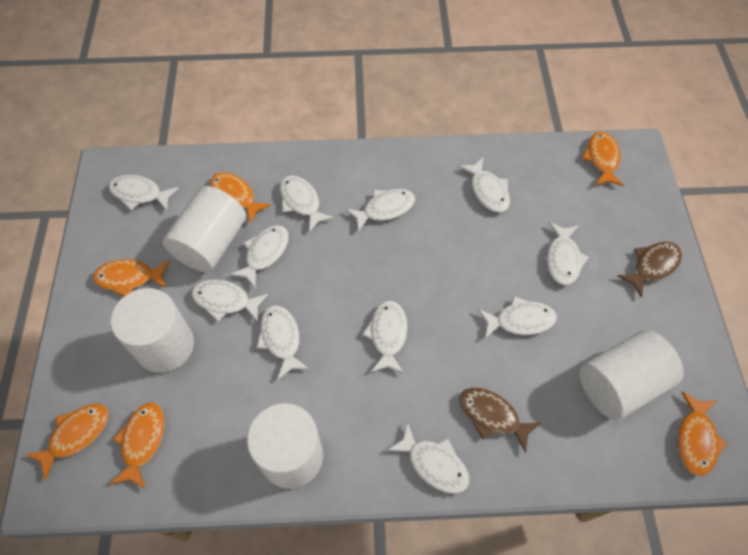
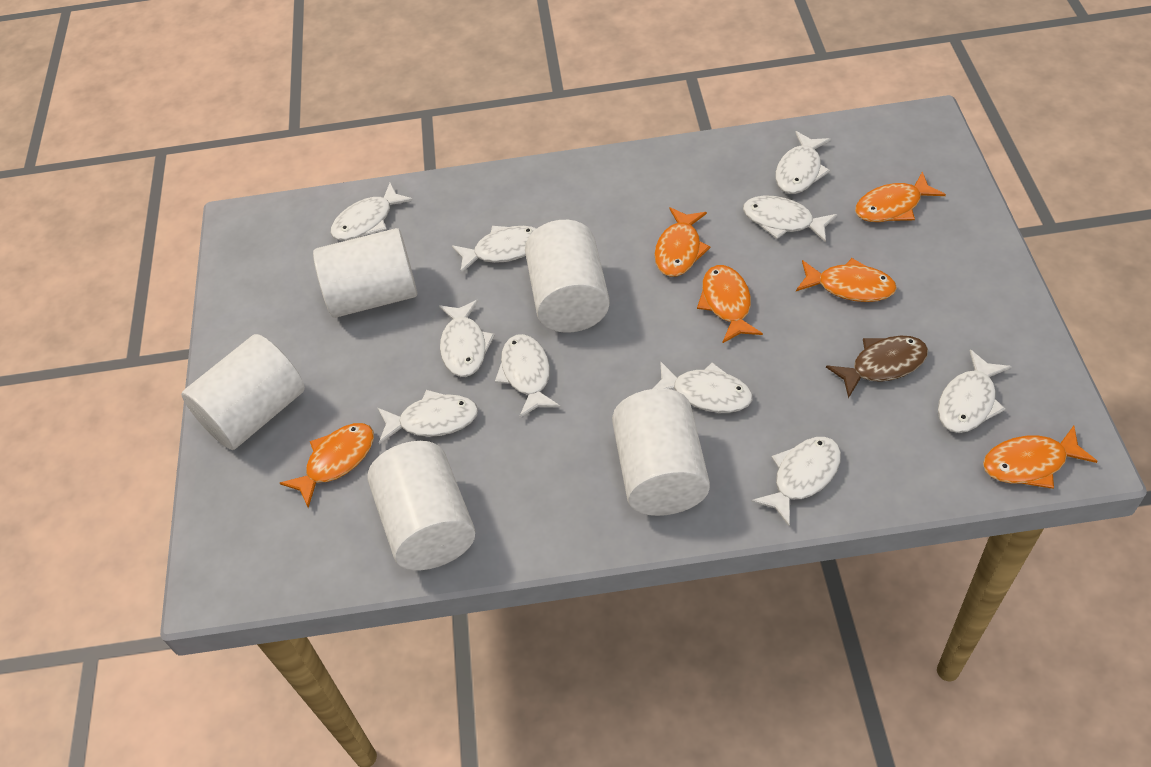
brown fish: 2 -> 1
white cylinder: 4 -> 5
white fish: 11 -> 10

